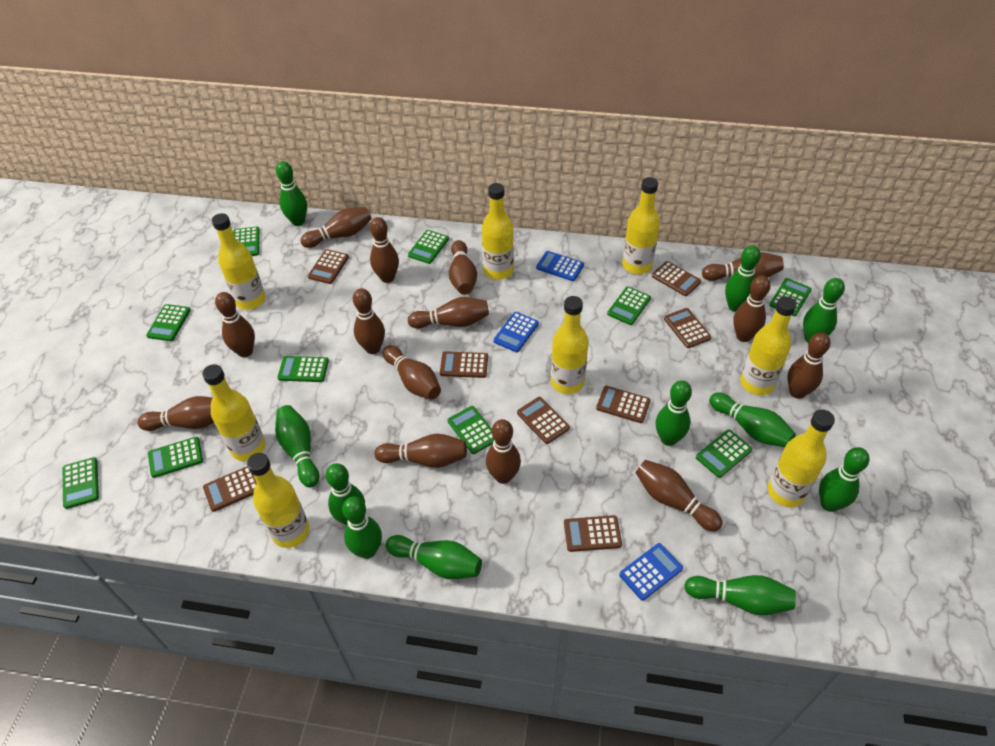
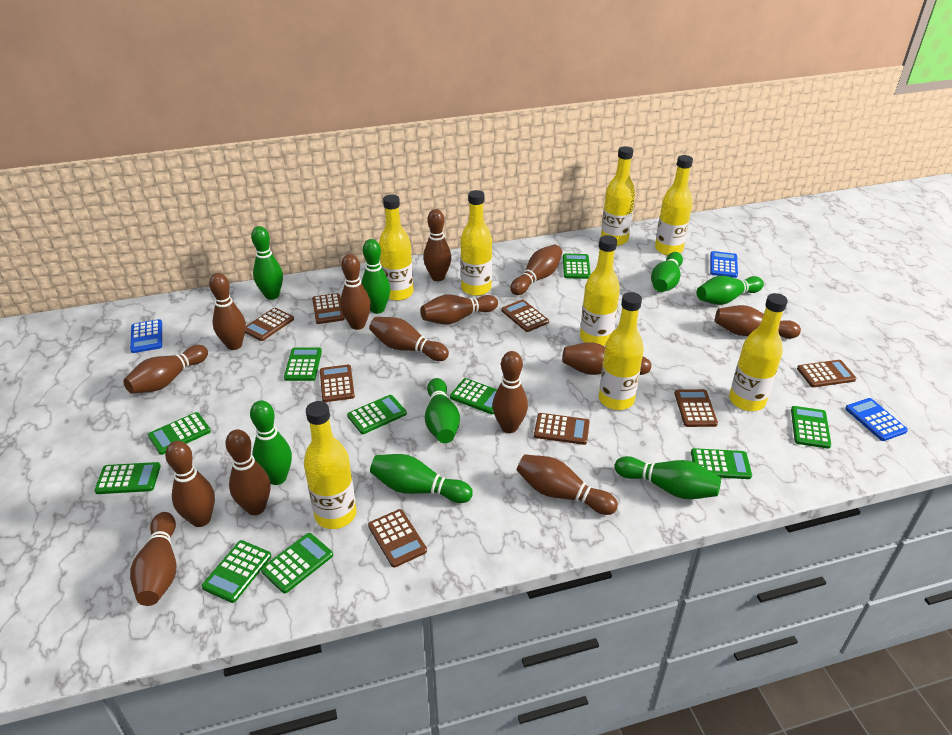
green bowling pin: 11 -> 8

